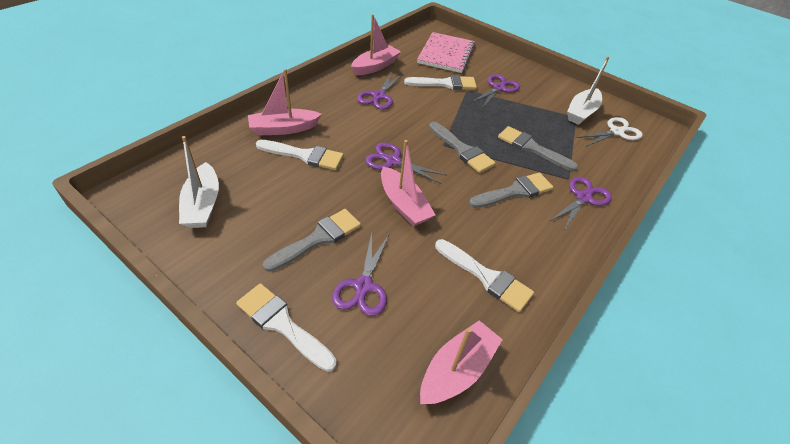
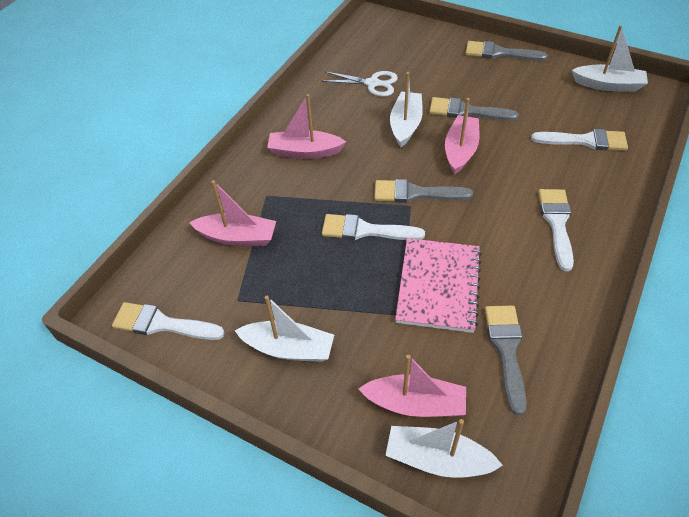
purple scissors: 5 -> 0
white boat: 2 -> 4

